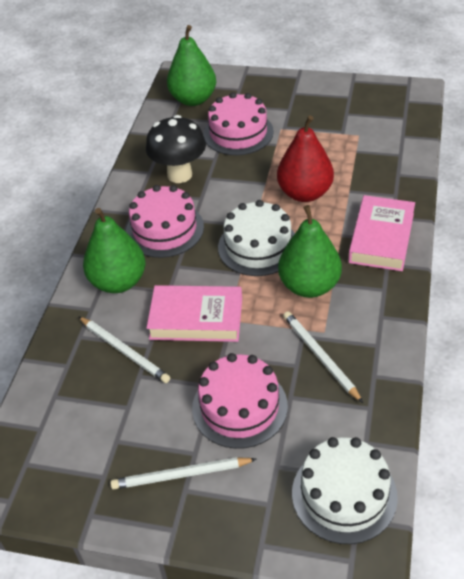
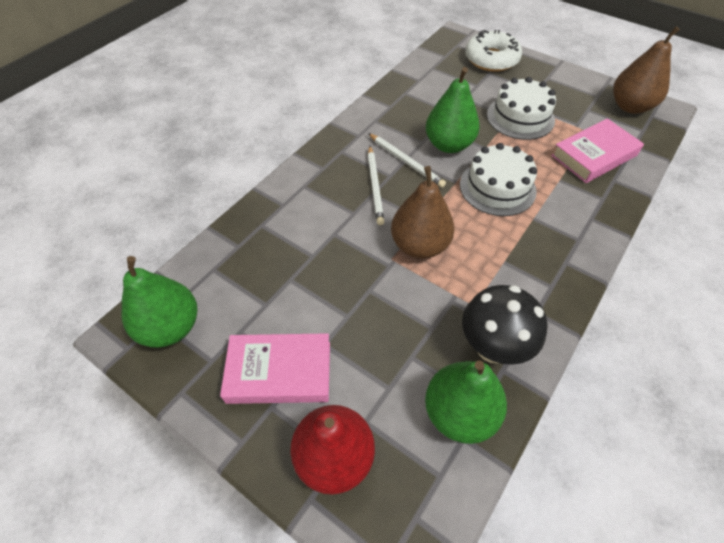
brown pear: 0 -> 2
pink cake: 3 -> 0
white donut: 0 -> 1
white pencil: 3 -> 2

